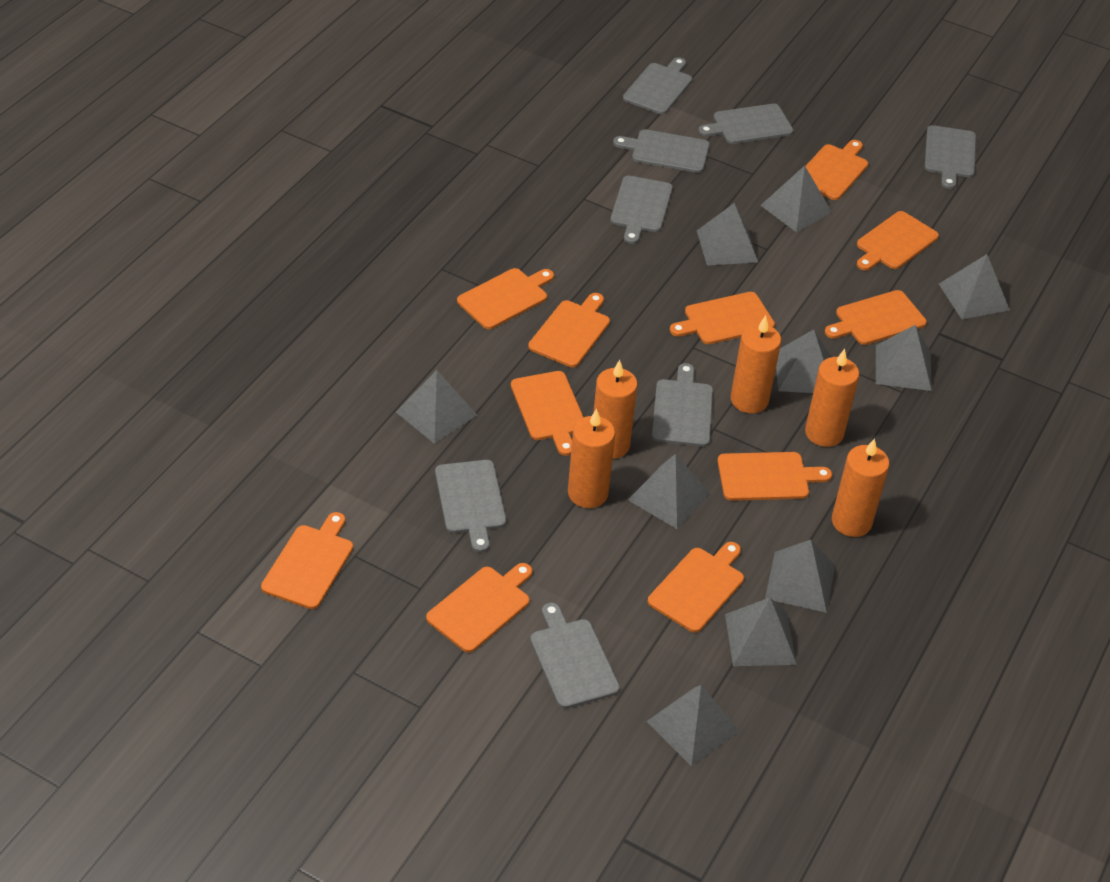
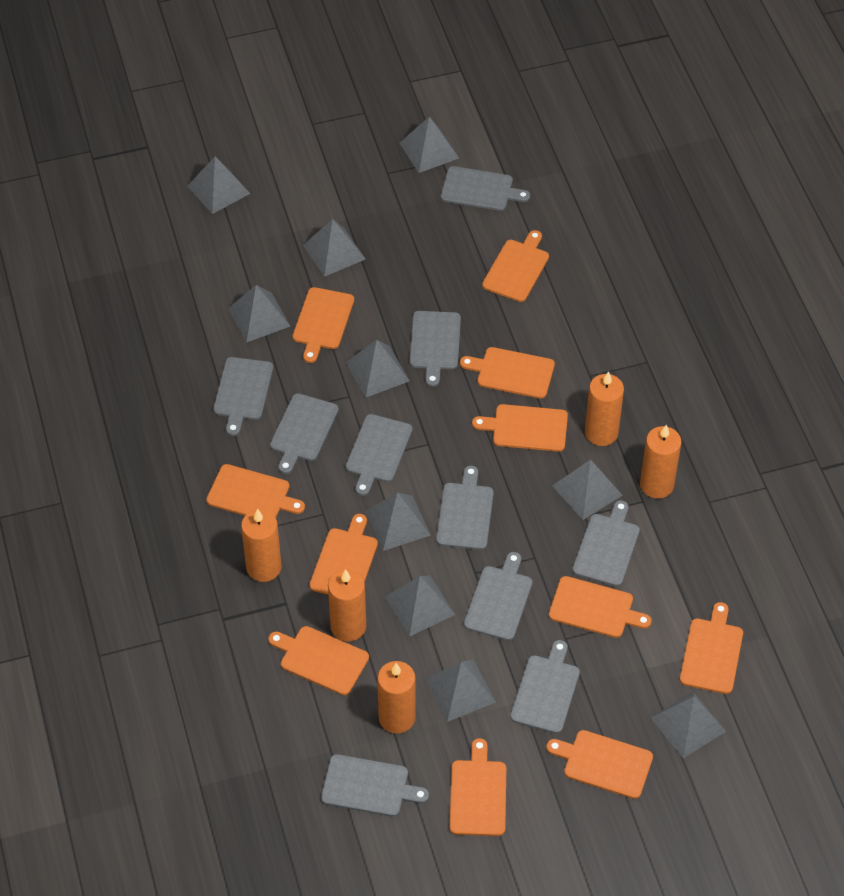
grey cutting board: 8 -> 10

